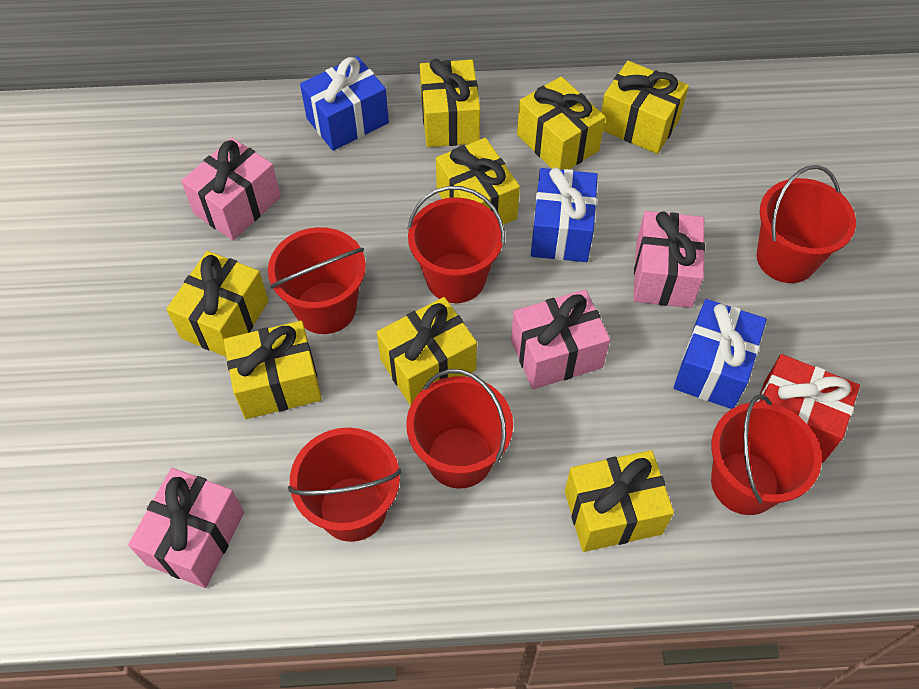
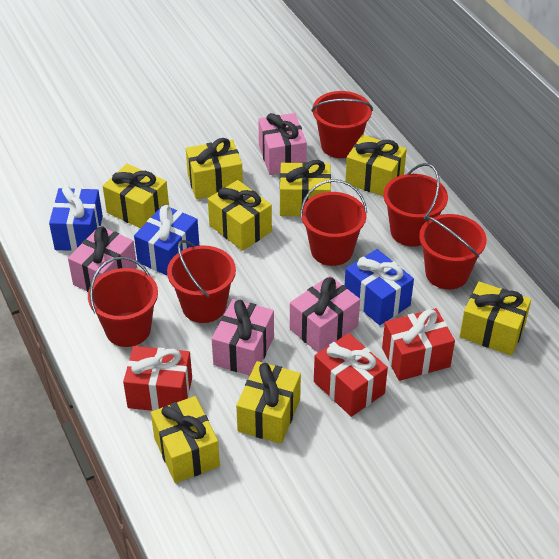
red gift: 1 -> 3

